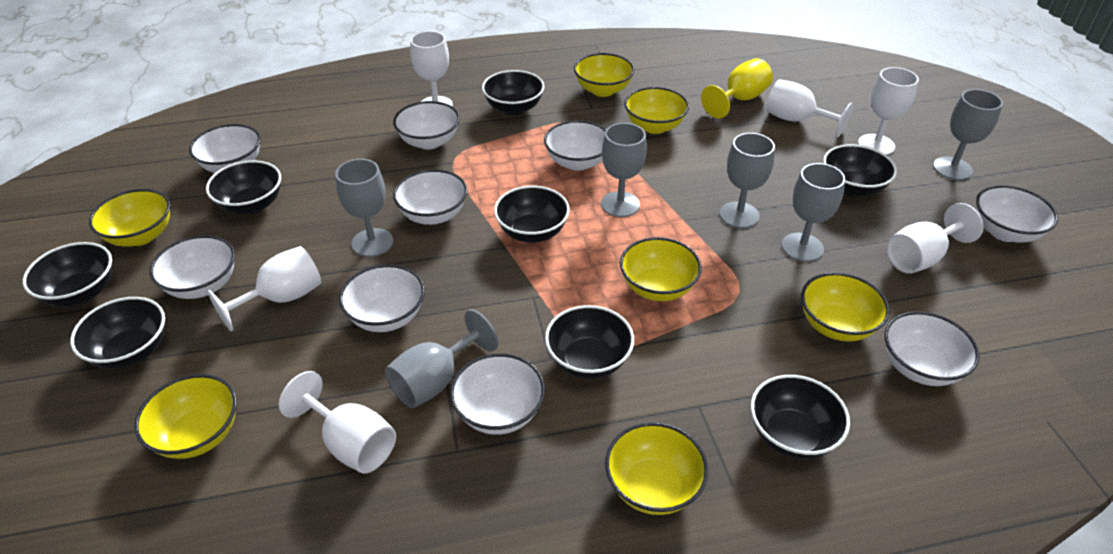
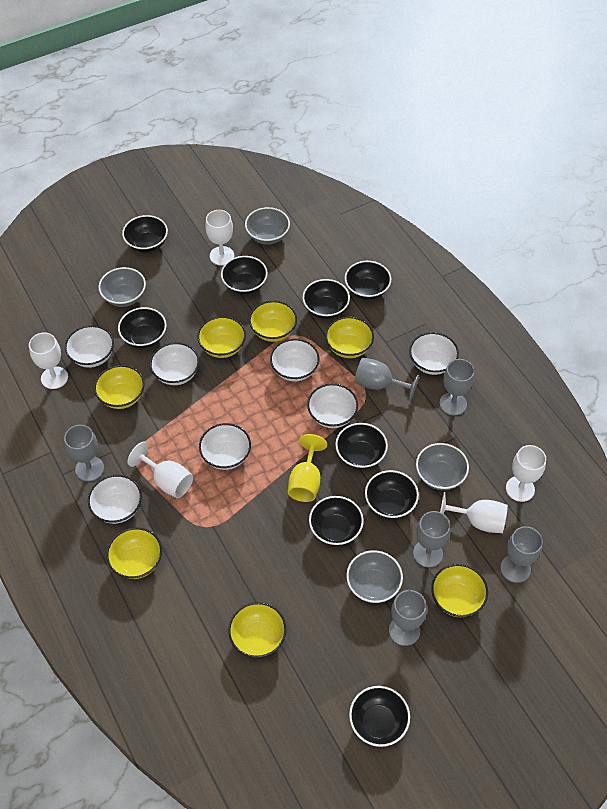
black bowl: 8 -> 9
grey bowl: 0 -> 4
white bowl: 9 -> 7
white goblet: 6 -> 5

